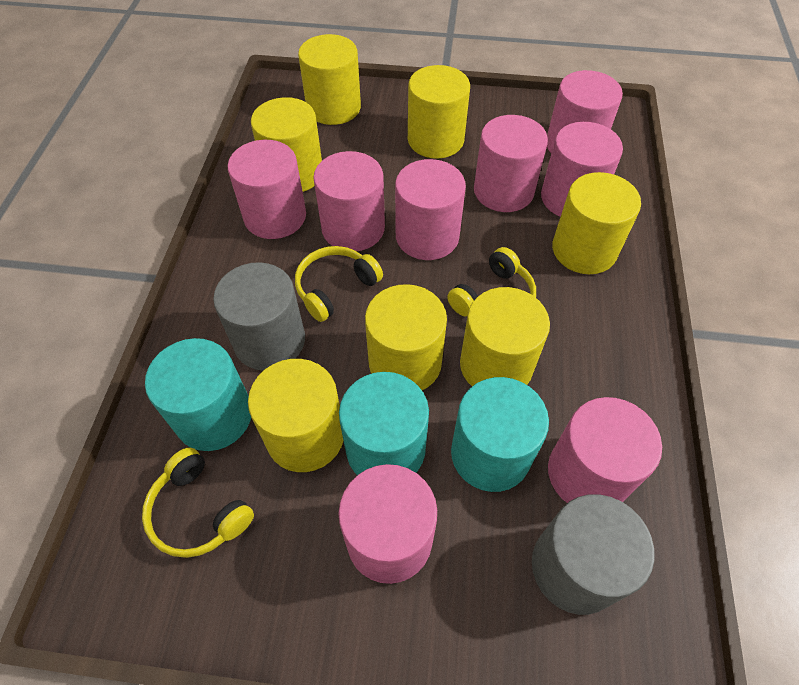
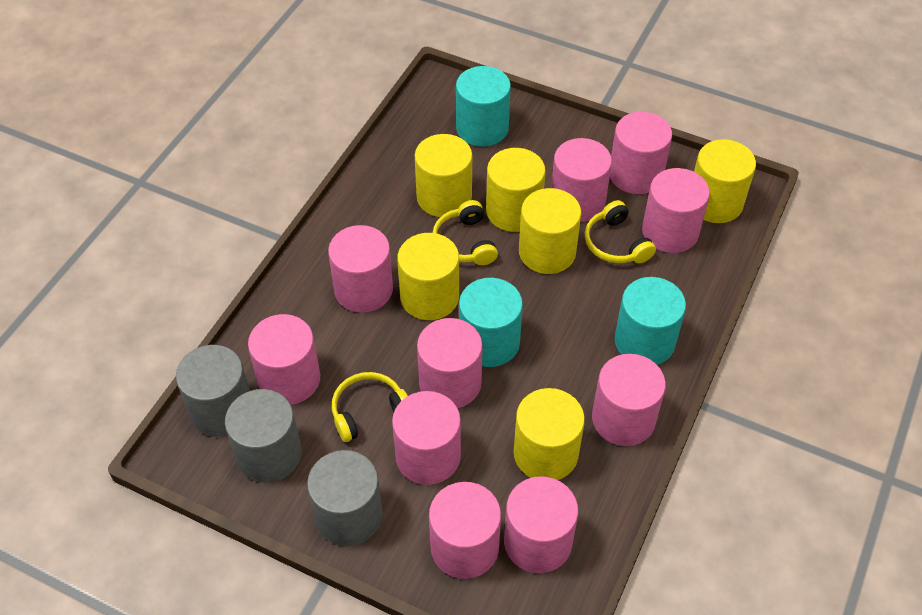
grey cylinder: 2 -> 3
pink cylinder: 8 -> 10
yellow cylinder: 7 -> 6

